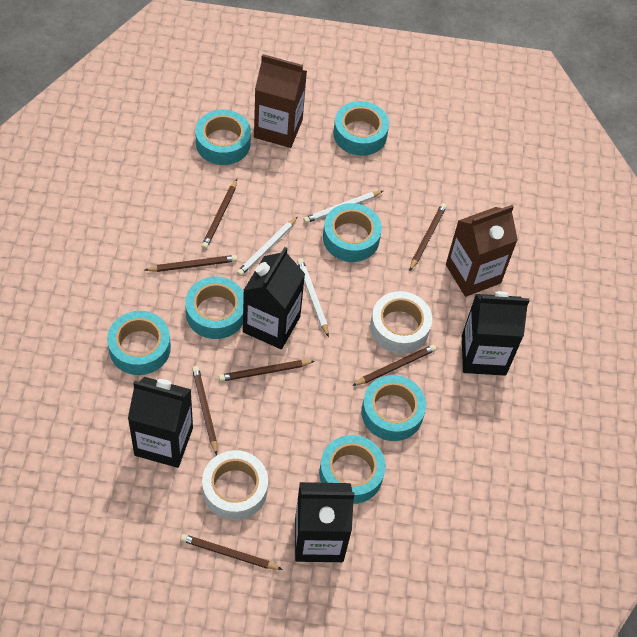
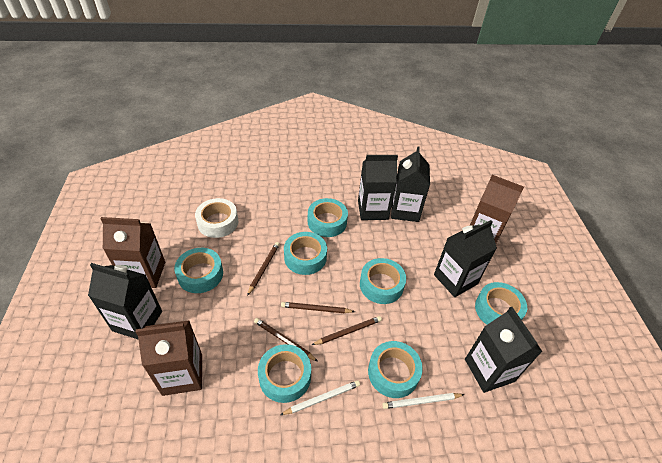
black carton: 4 -> 5
brown carton: 2 -> 3
brown pencil: 7 -> 4
white pencil: 3 -> 2
white tape: 2 -> 1

